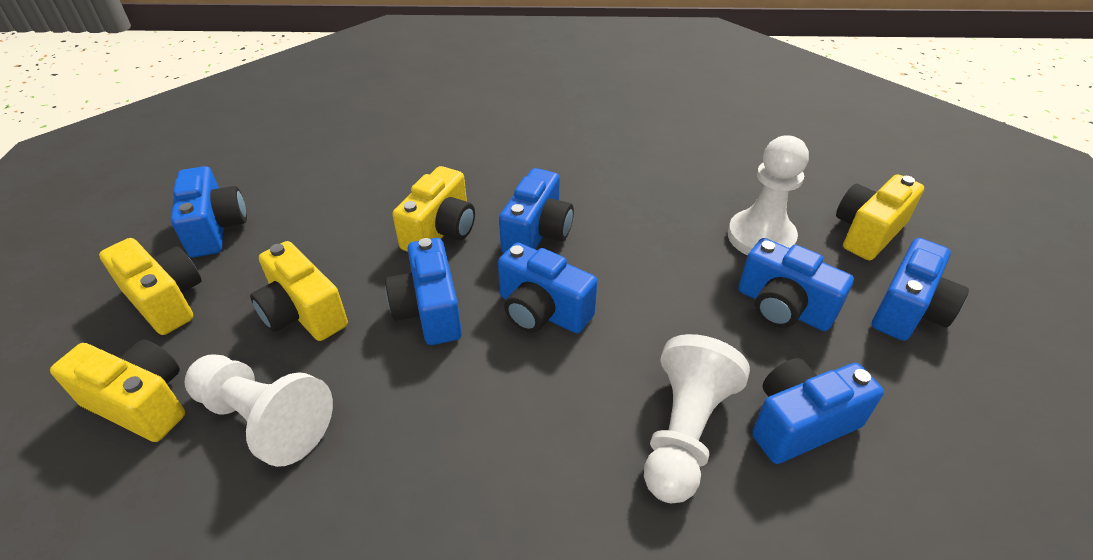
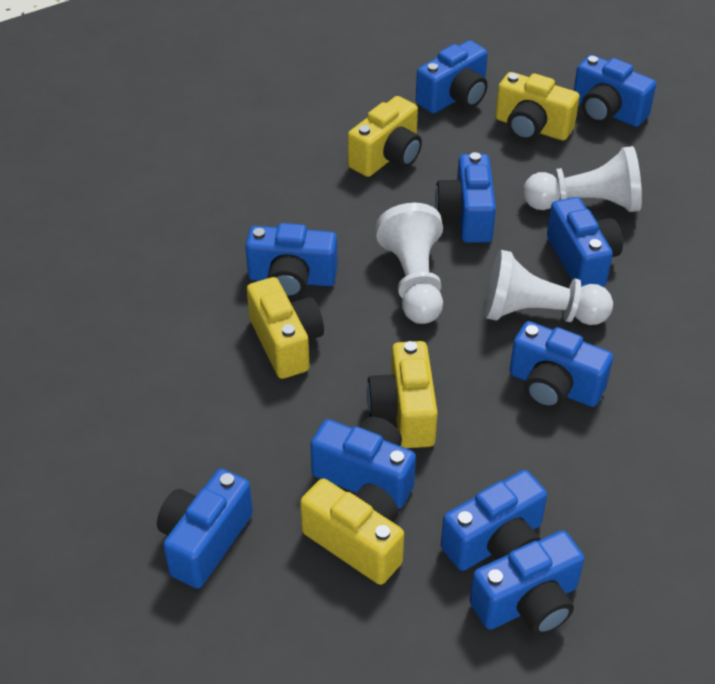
blue camera: 7 -> 10

